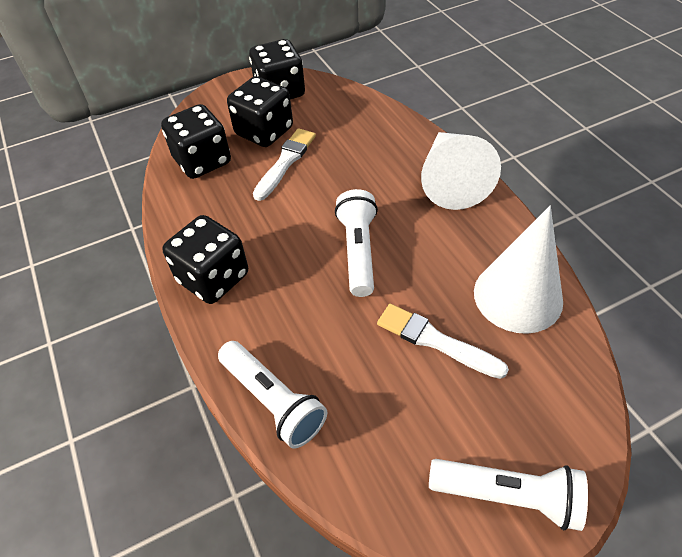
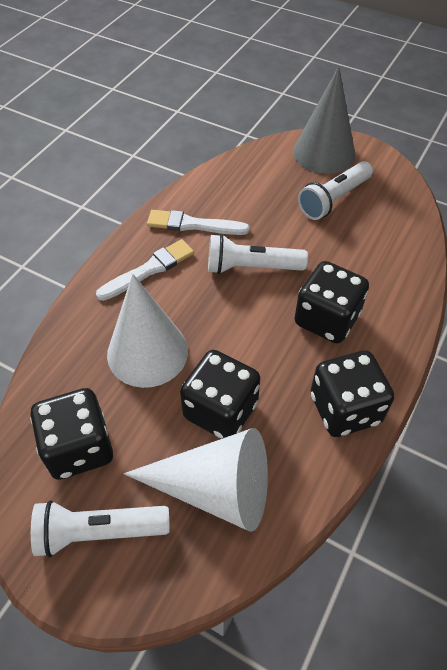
grey cone: 0 -> 1

